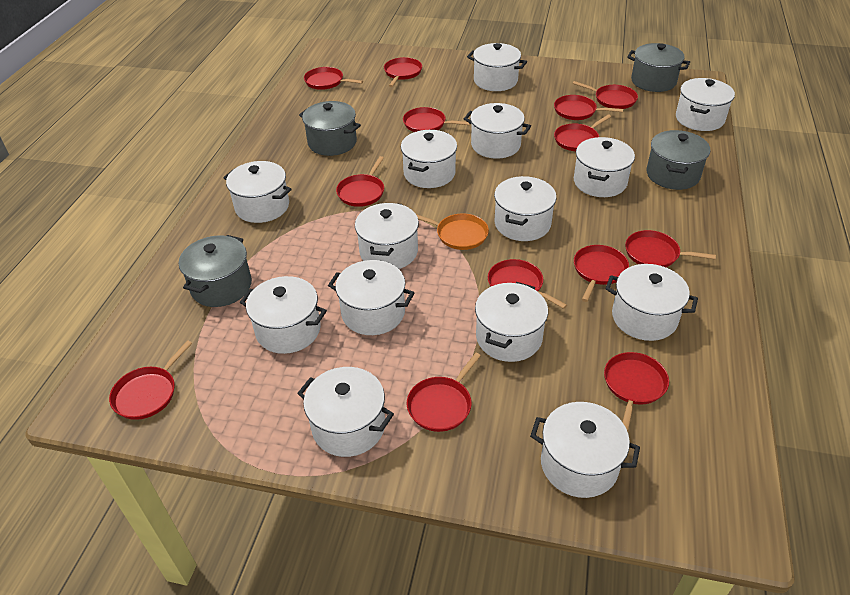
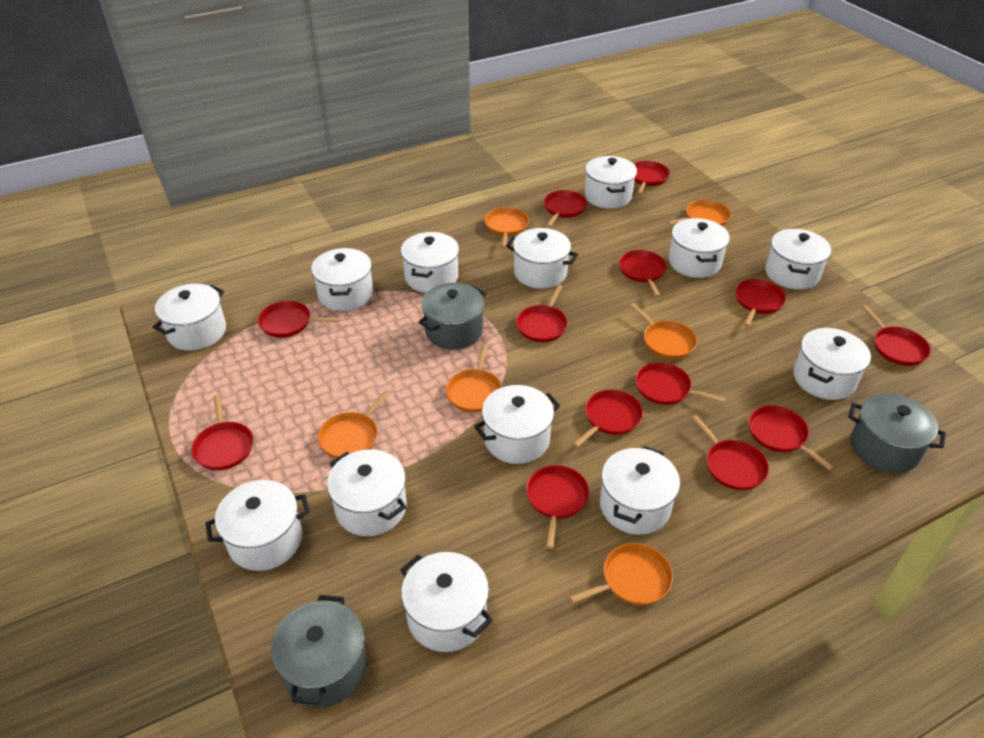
grey pot: 4 -> 3
orange pan: 1 -> 6
white pot: 14 -> 13

